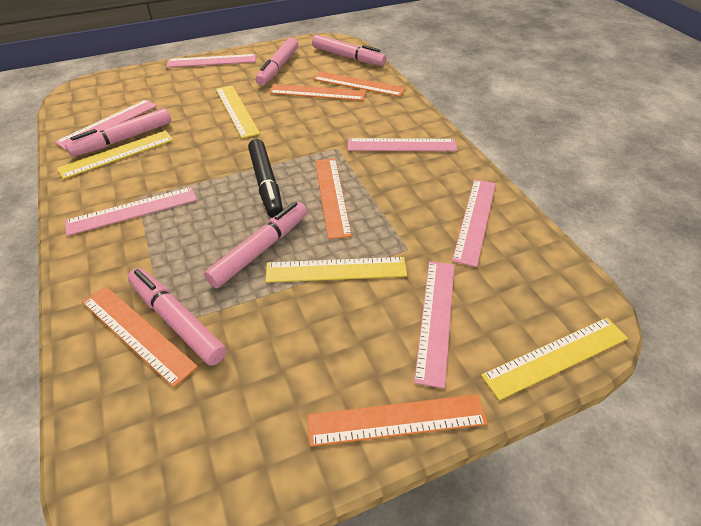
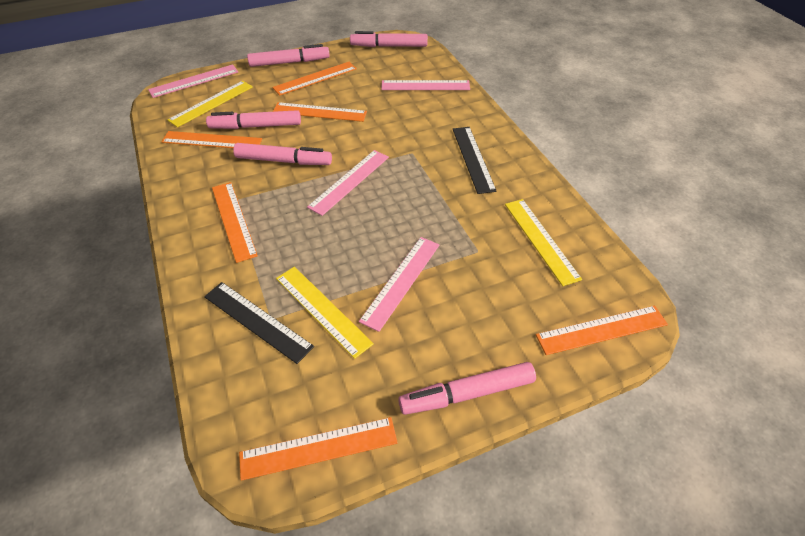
black marker: 1 -> 0
black ruler: 0 -> 2
orange ruler: 5 -> 6
pink ruler: 6 -> 4
yellow ruler: 4 -> 3

